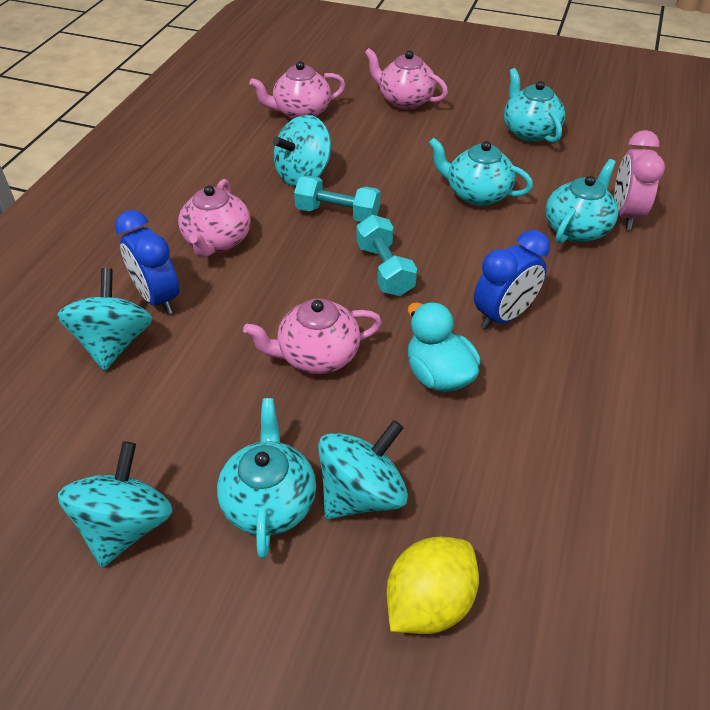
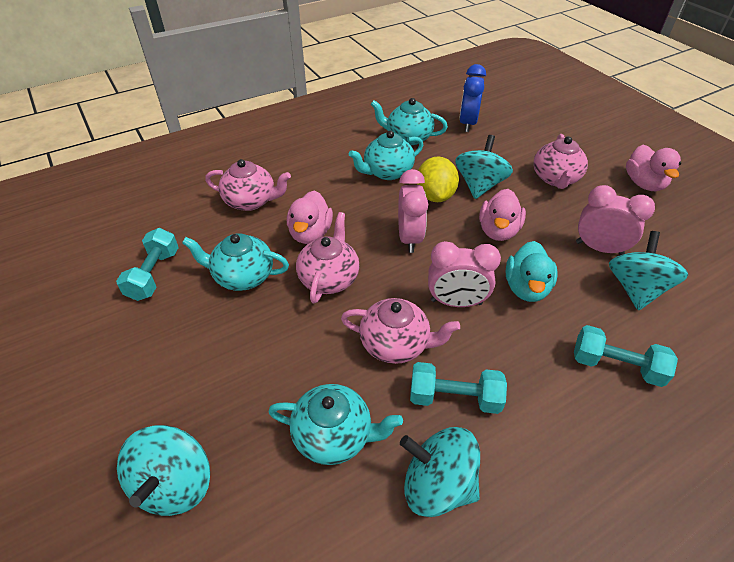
blue clock: 2 -> 1
pink clock: 1 -> 3
pink duck: 0 -> 3
turquoise dumbbell: 2 -> 3

